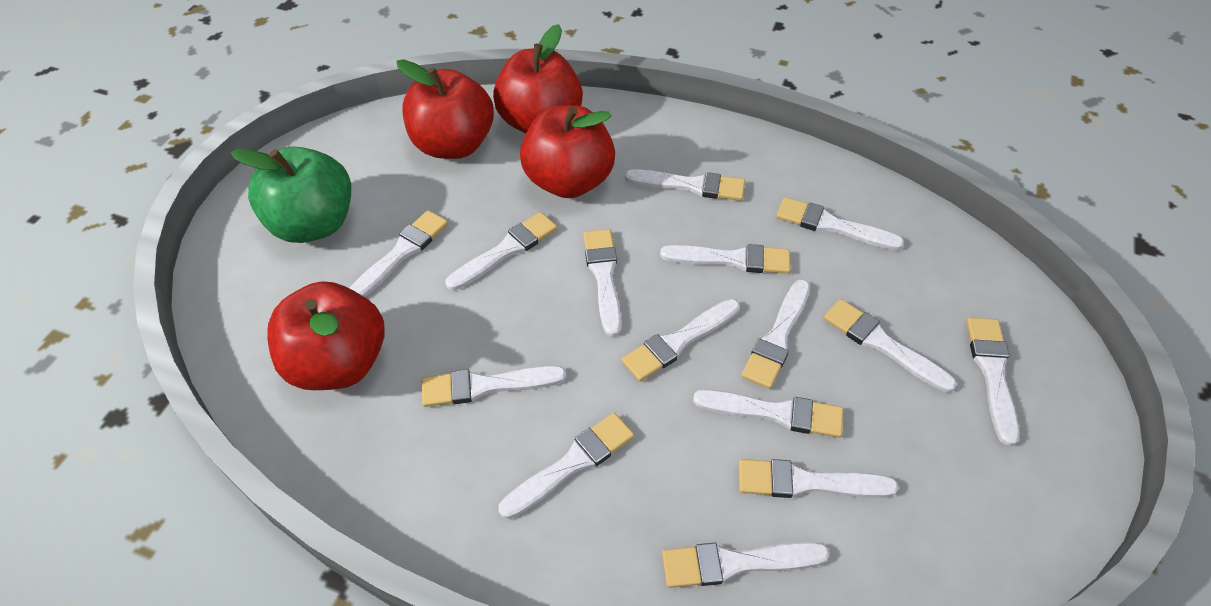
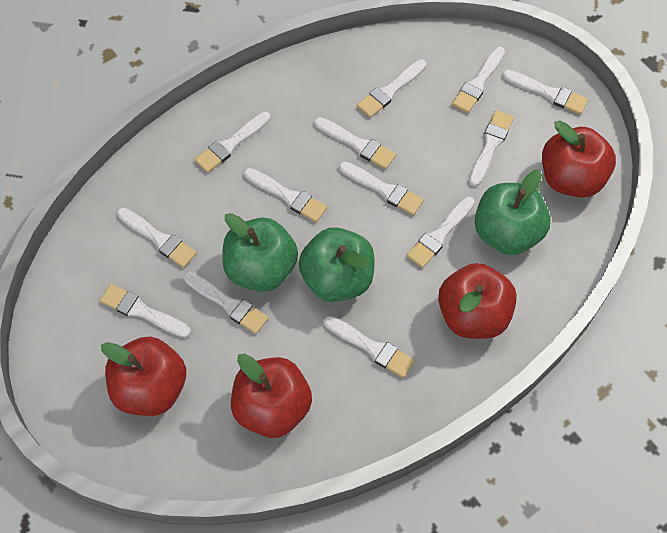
green apple: 1 -> 3
white brush: 15 -> 13

